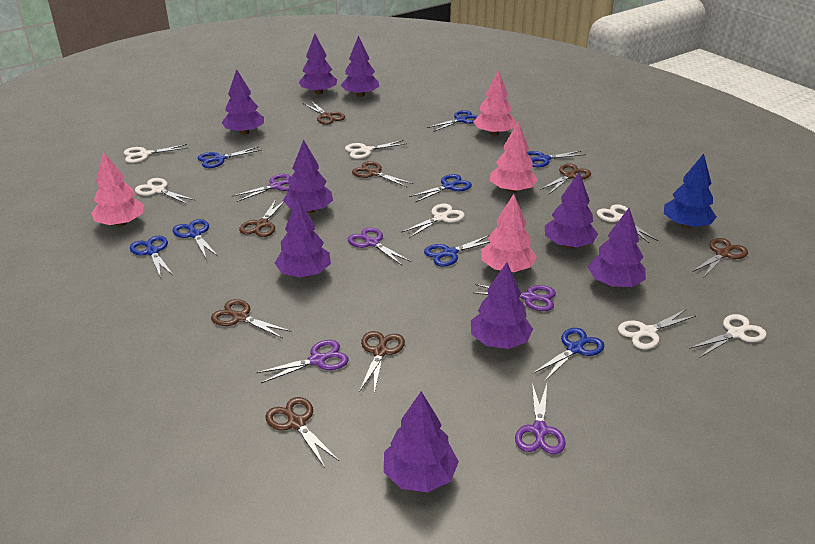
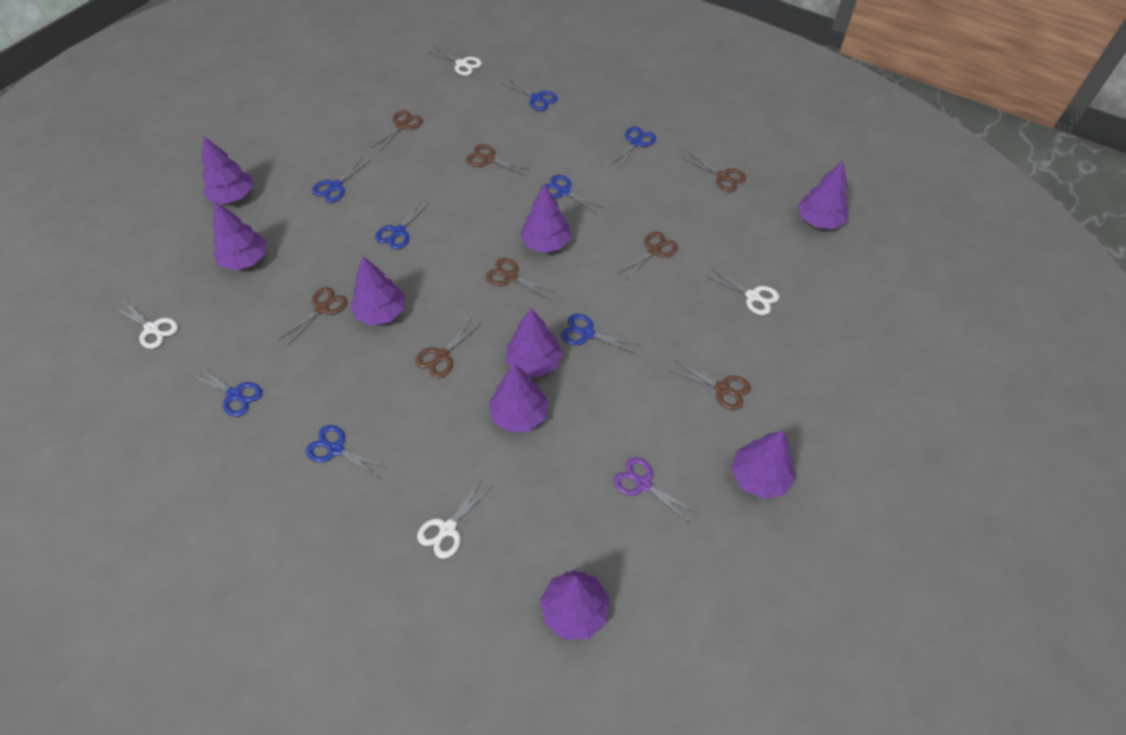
blue tree: 1 -> 0
pink tree: 4 -> 0
purple scissors: 5 -> 1
white scissors: 7 -> 4

